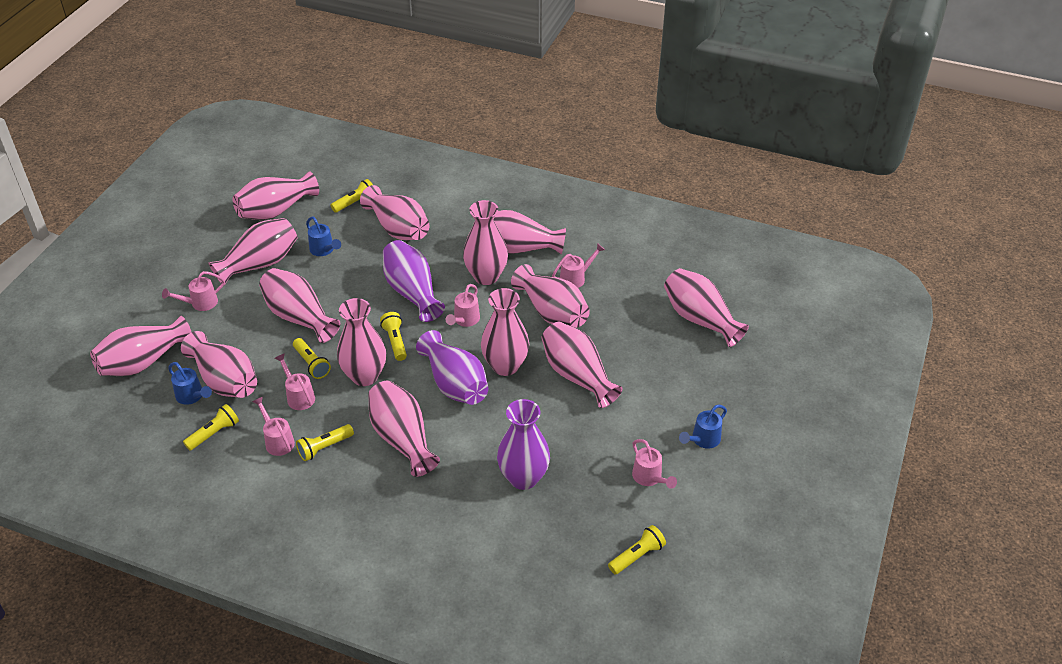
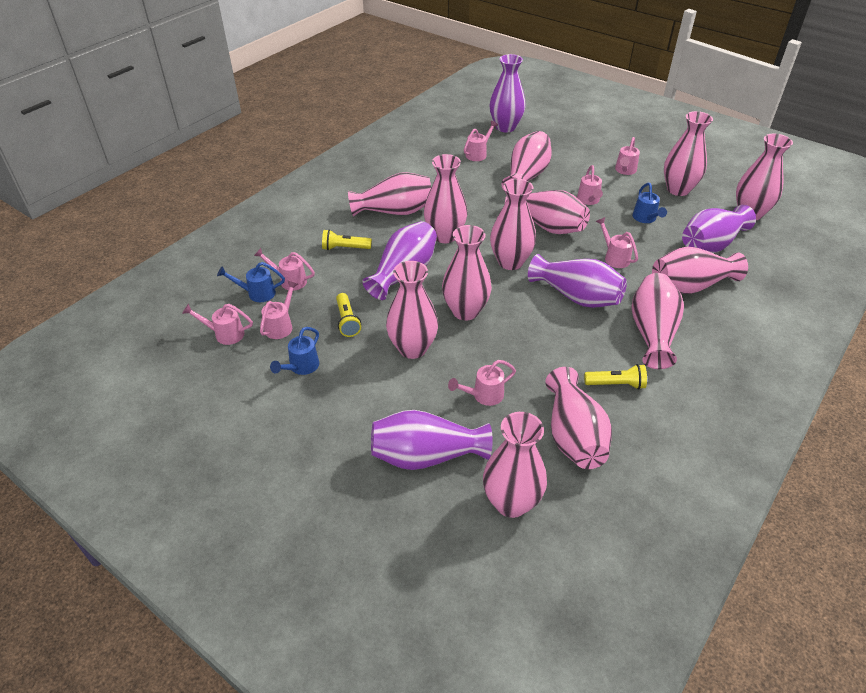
pink vase: 14 -> 13
pink watering can: 6 -> 8
purple vase: 3 -> 5
yellow flashlight: 6 -> 3

